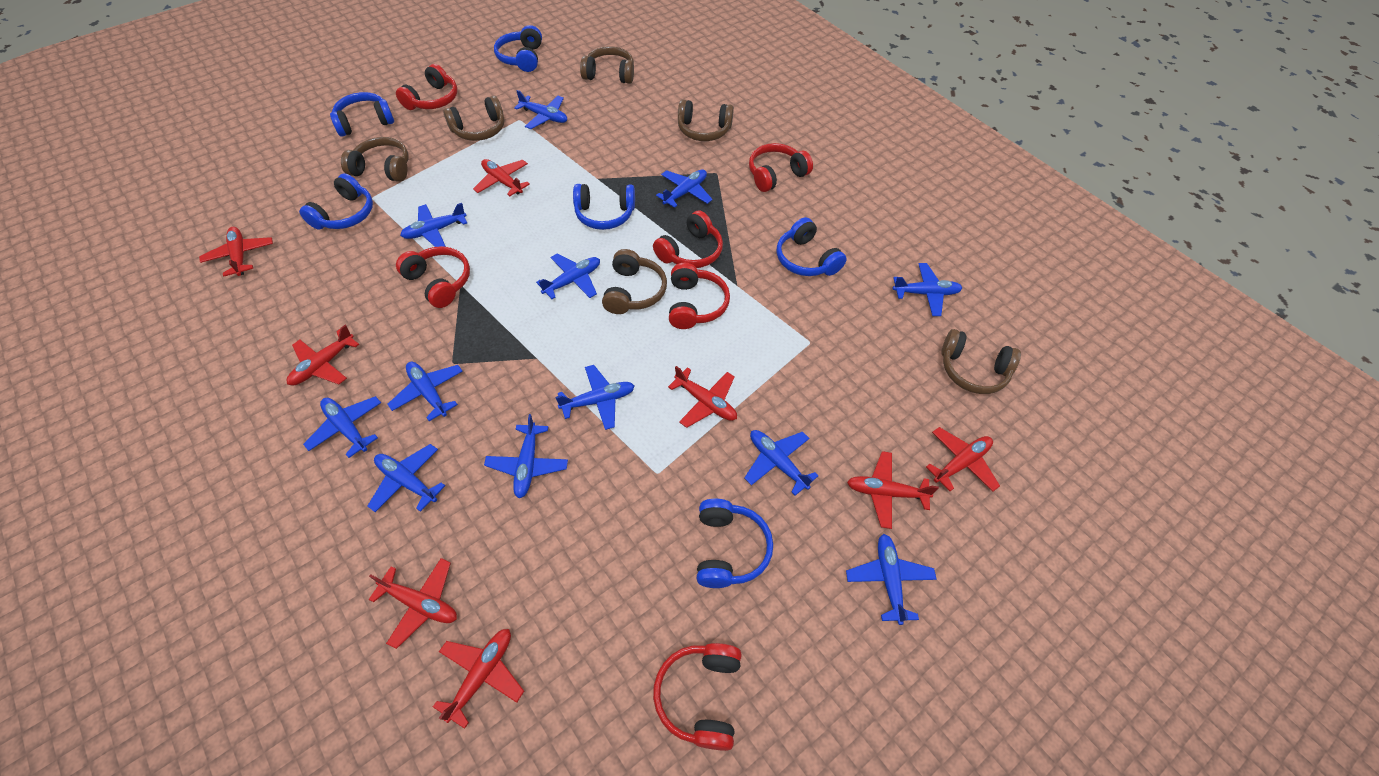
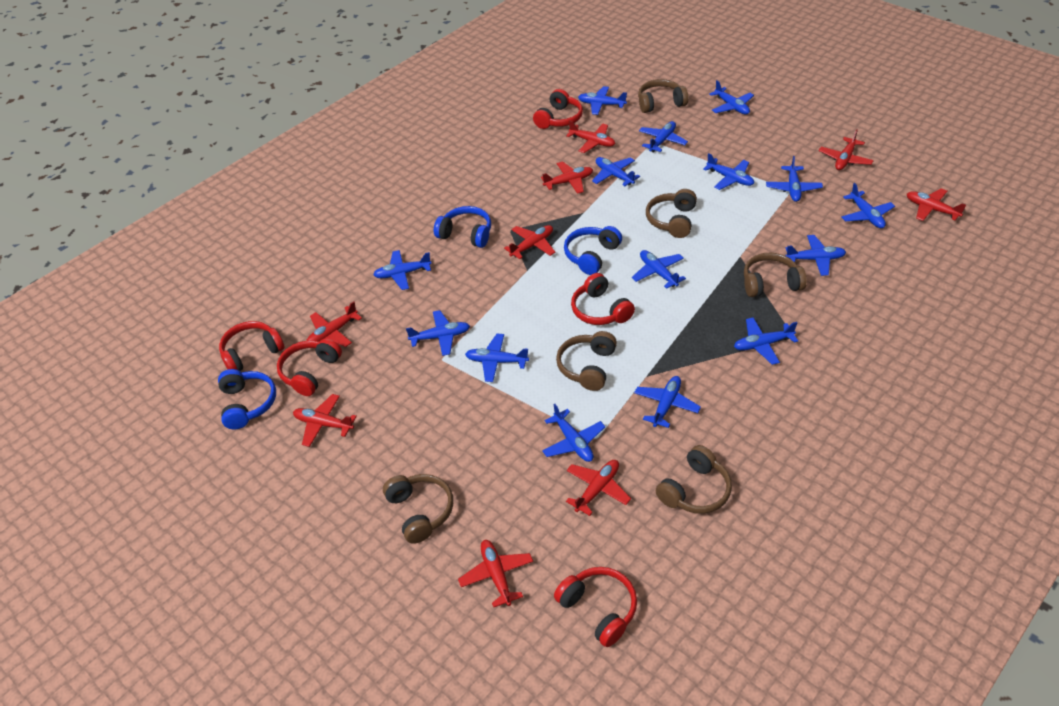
blue headphones: 6 -> 3
blue plane: 12 -> 15
red headphones: 6 -> 5
red plane: 8 -> 9

